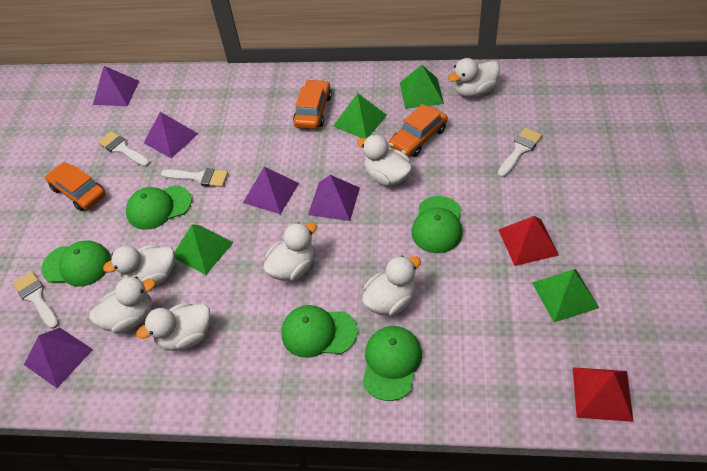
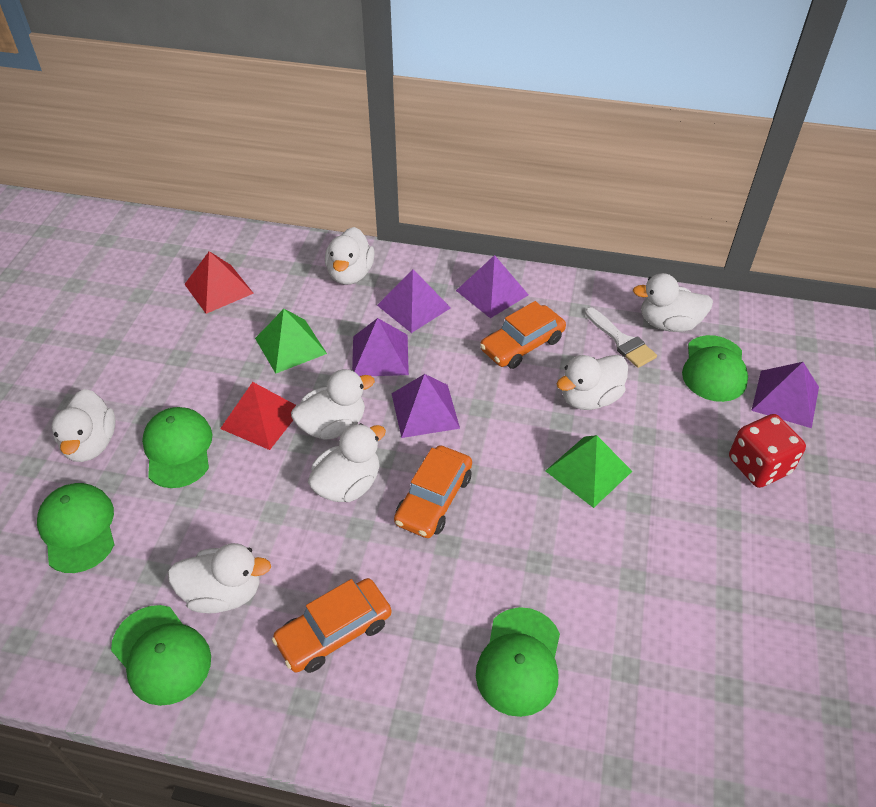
green pyramid: 4 -> 2
red dice: 0 -> 1
white brush: 4 -> 1

